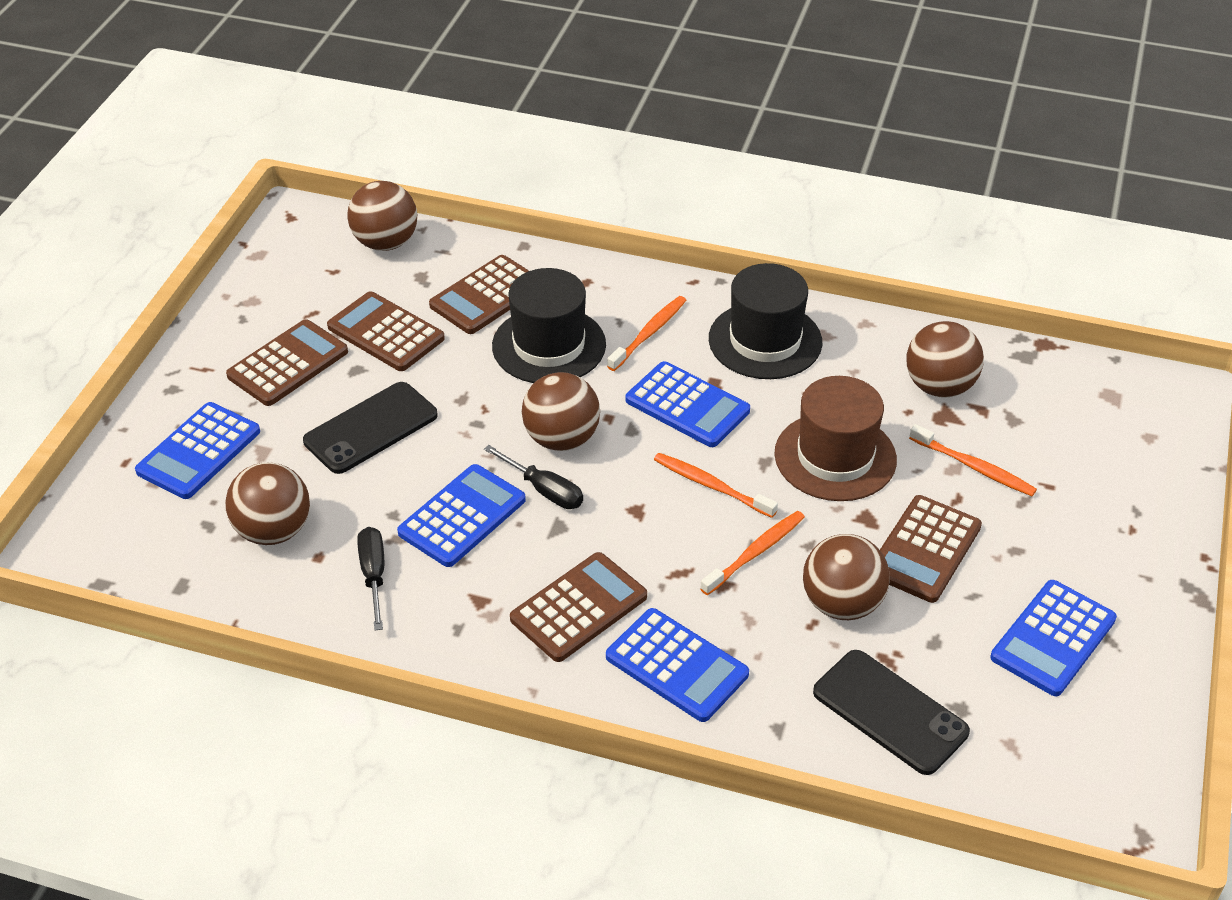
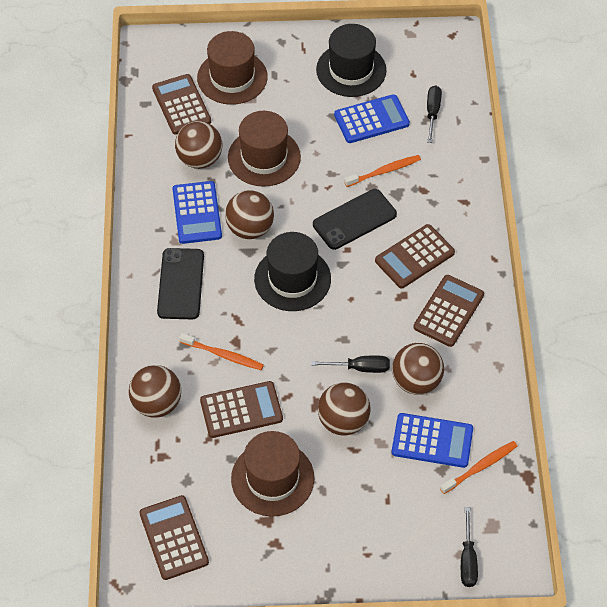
black screwdriver: 2 -> 3
blue calculator: 5 -> 3
brown hat: 1 -> 3
orange toothbrush: 4 -> 3

